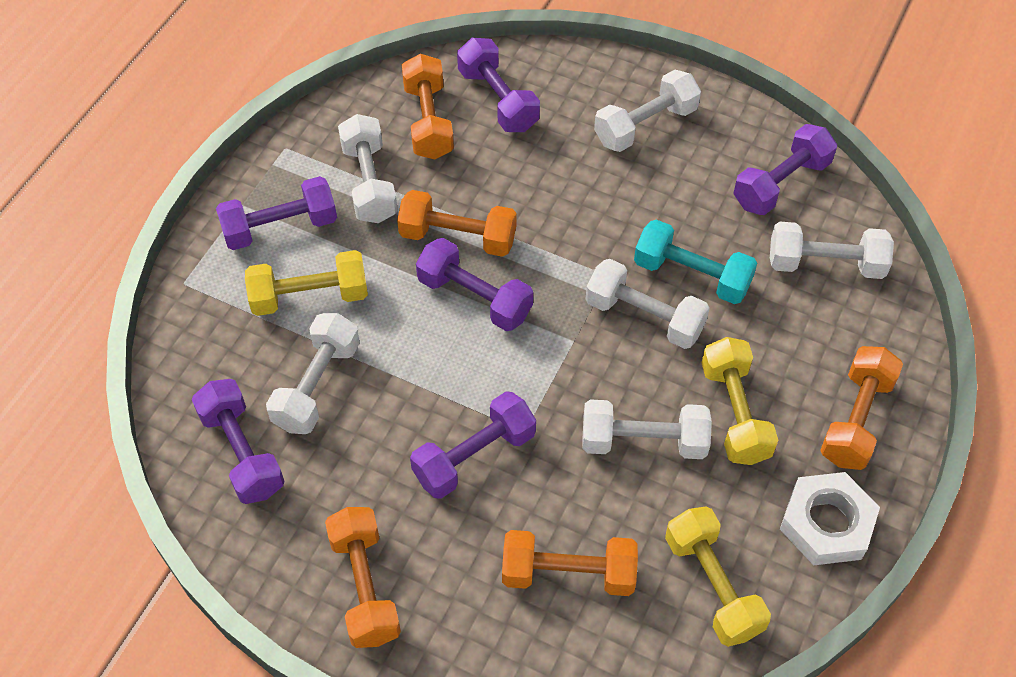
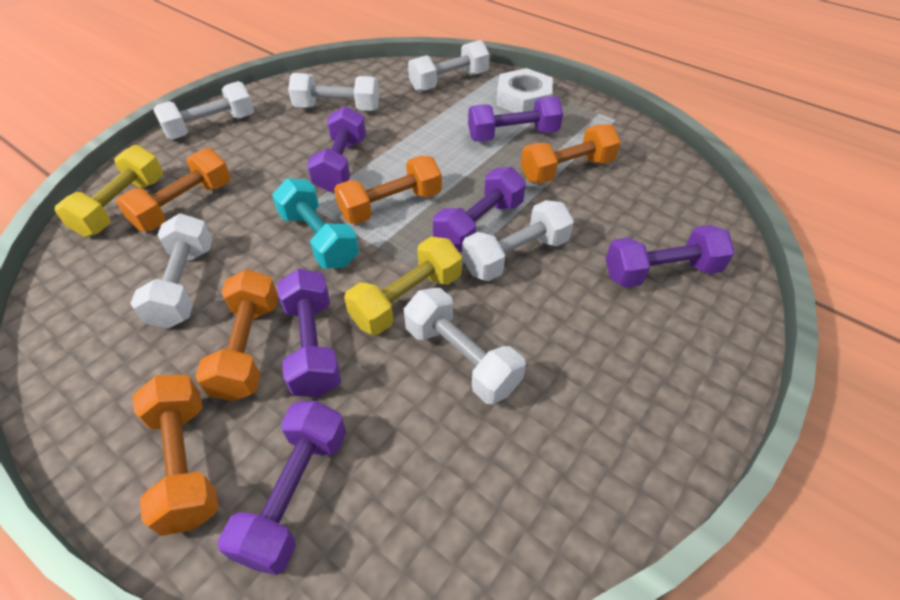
yellow dumbbell: 3 -> 2

